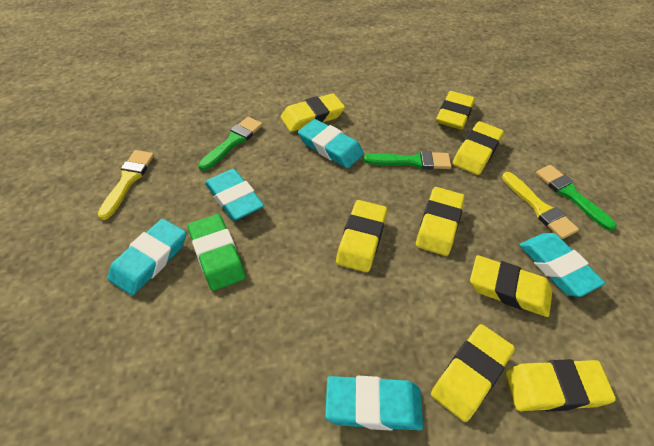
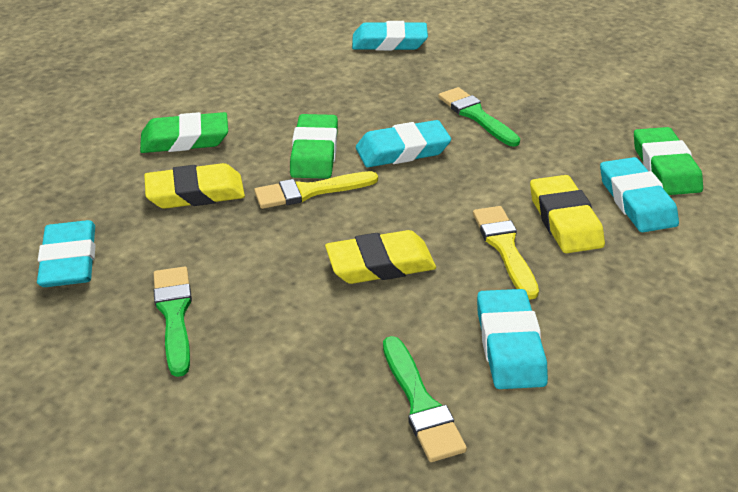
green eraser: 1 -> 3
yellow eraser: 8 -> 3

